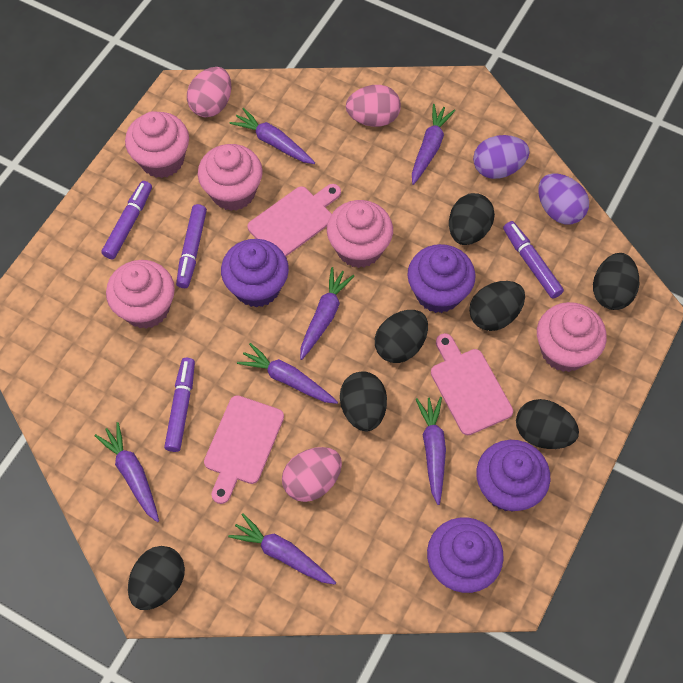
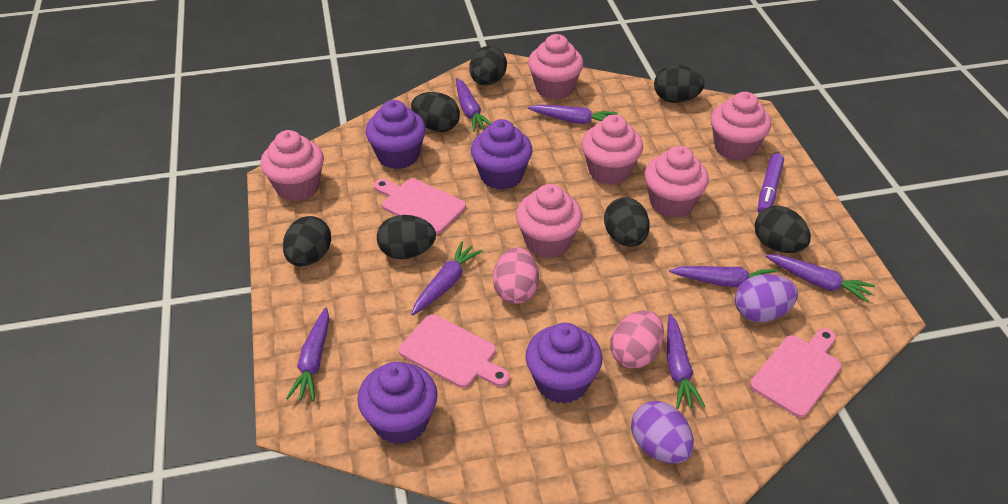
pink cupcake: 5 -> 6
pink egg: 3 -> 2
purple marker: 4 -> 1

